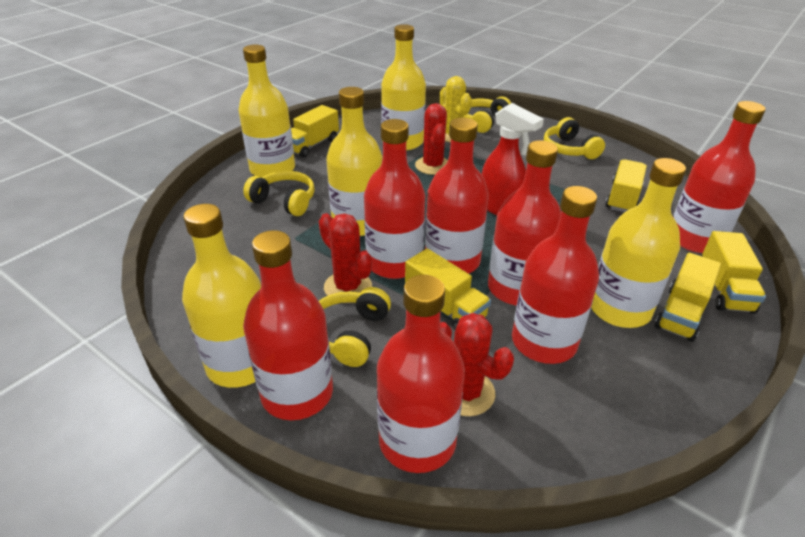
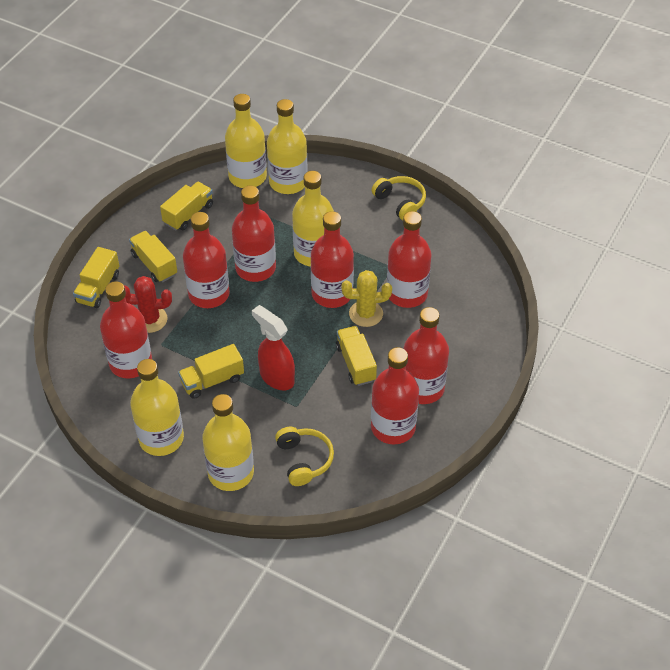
red cactus: 3 -> 1
yellow headphones: 4 -> 2

